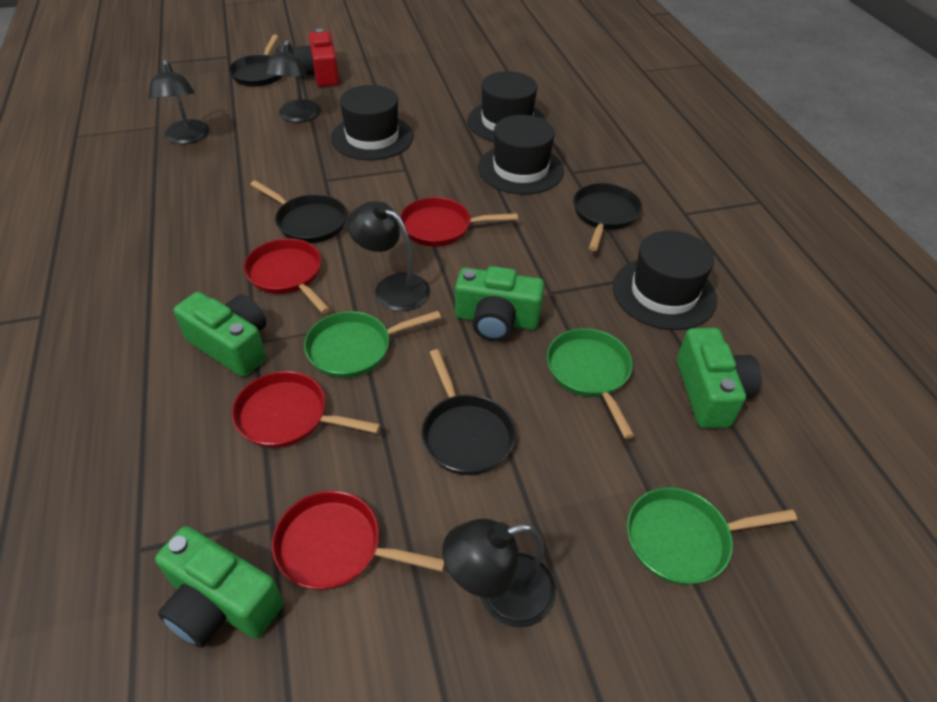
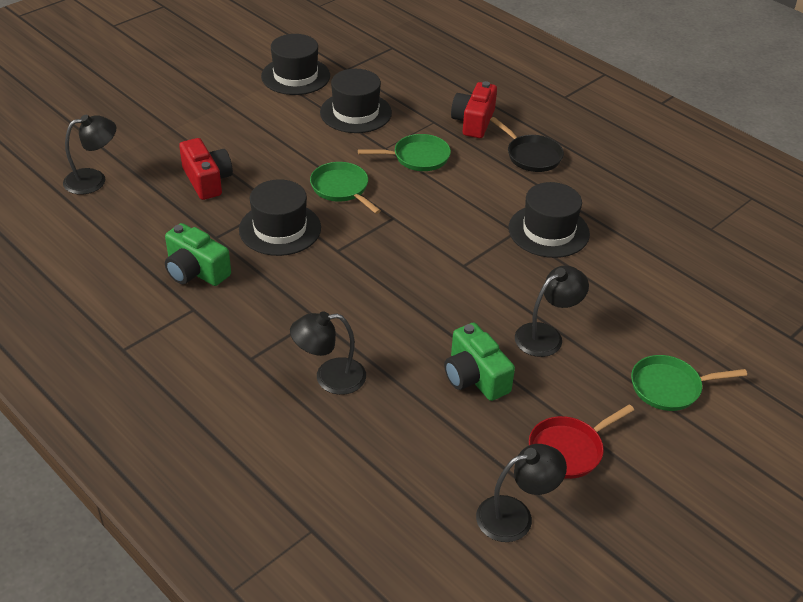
black pan: 4 -> 1
green camera: 4 -> 2
red camera: 1 -> 2
red pan: 4 -> 1

